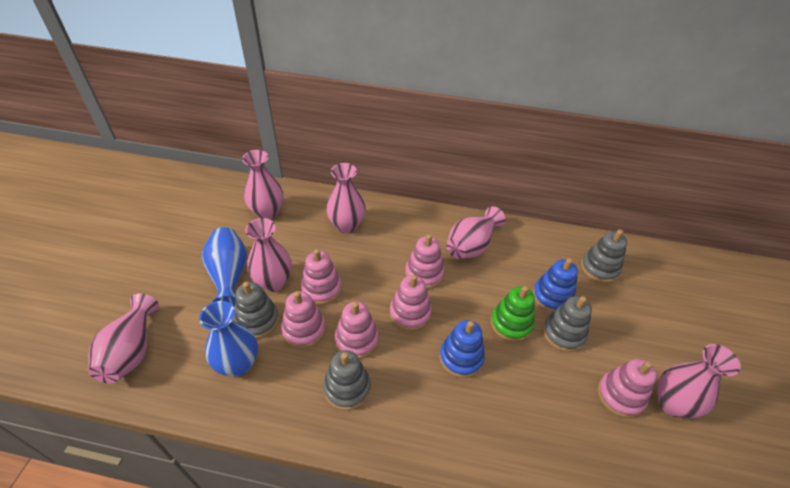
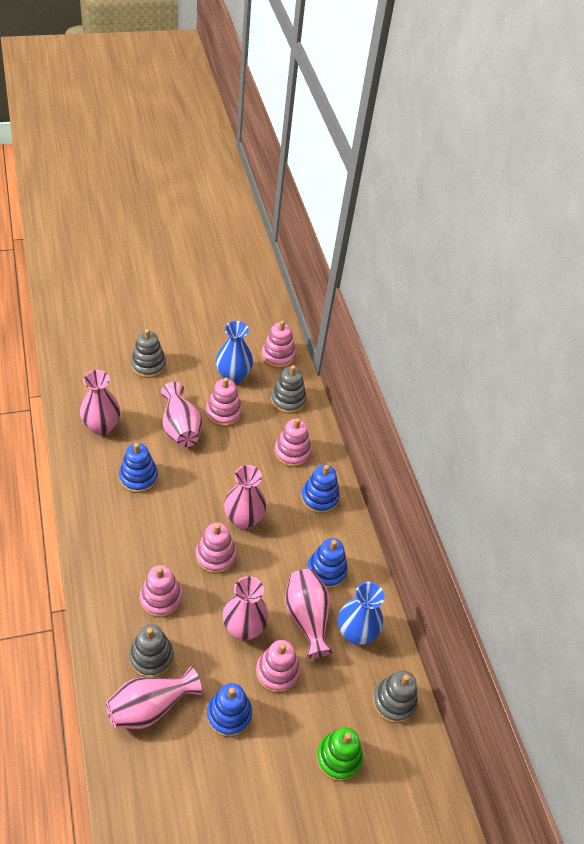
blue stacking toy: 2 -> 4

